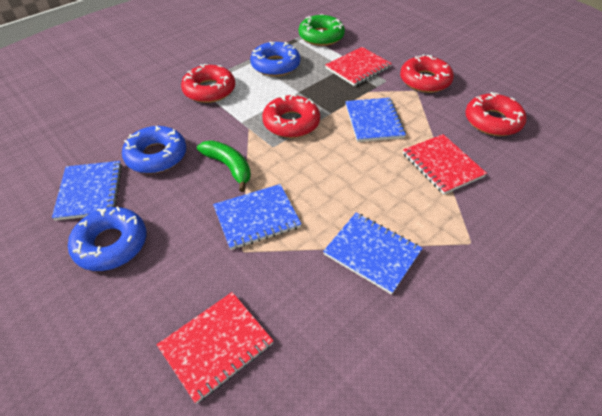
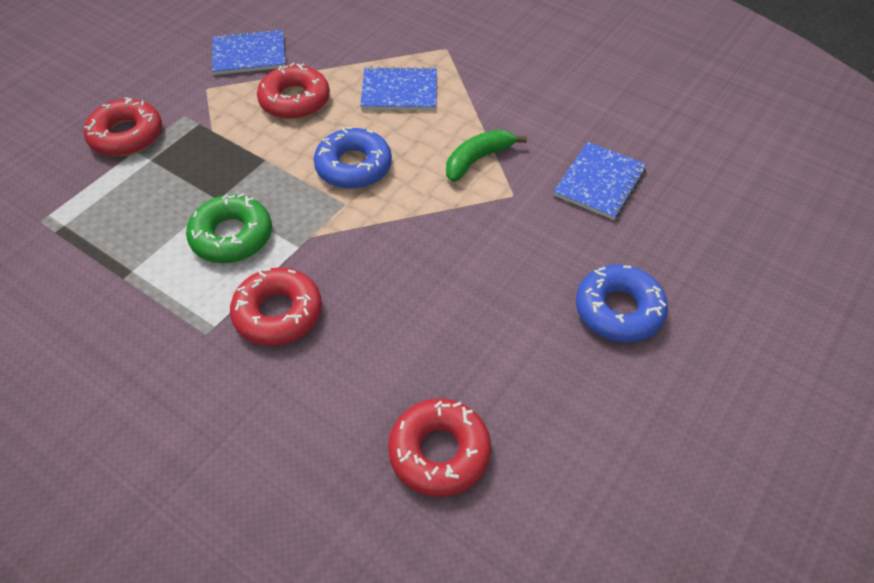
blue donut: 3 -> 2
blue notebook: 4 -> 3
red notebook: 3 -> 0

